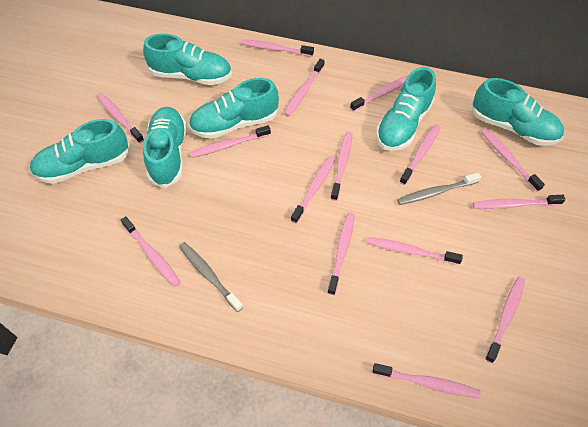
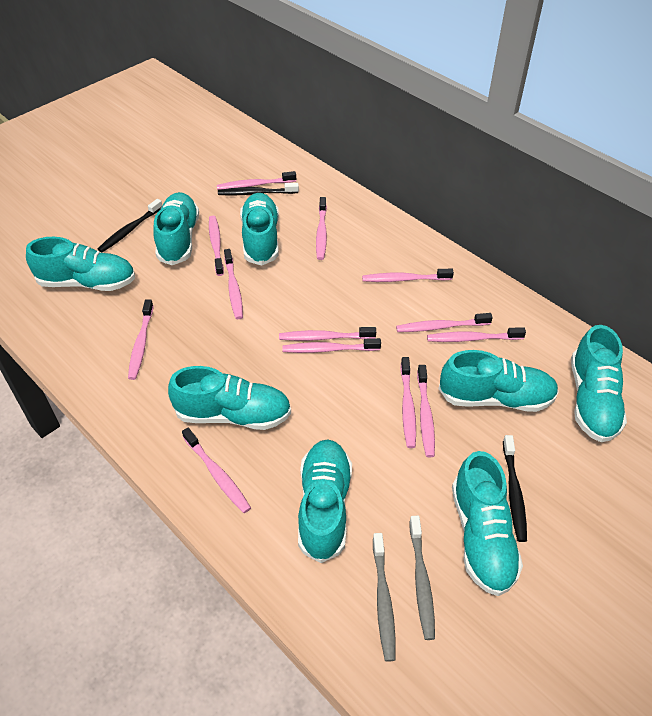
black toothbrush: 0 -> 3
pink toothbrush: 15 -> 13
turquoise shoe: 6 -> 8

